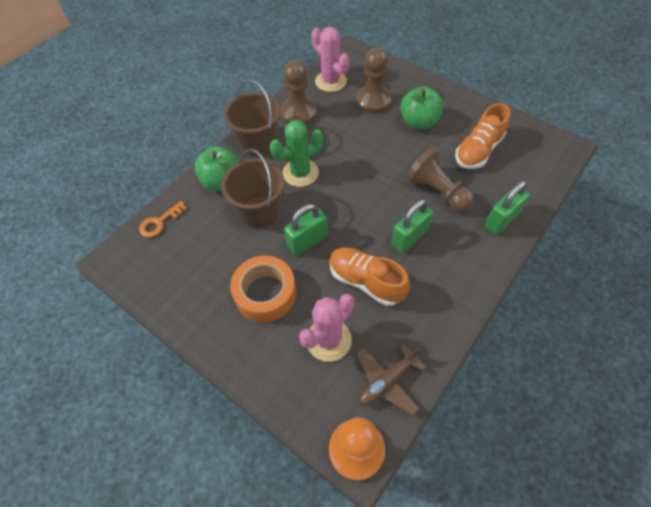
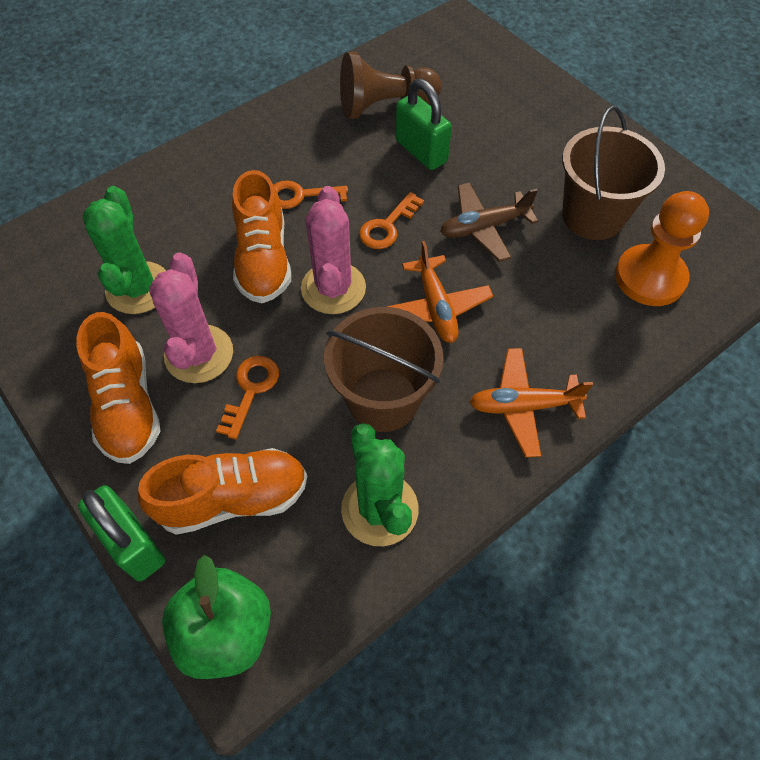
brown pawn: 3 -> 1
green apple: 2 -> 1
green cactus: 1 -> 2
green padlock: 3 -> 2
orange key: 1 -> 3
orange plane: 0 -> 2
orange shoe: 2 -> 3
orange tape: 1 -> 0

